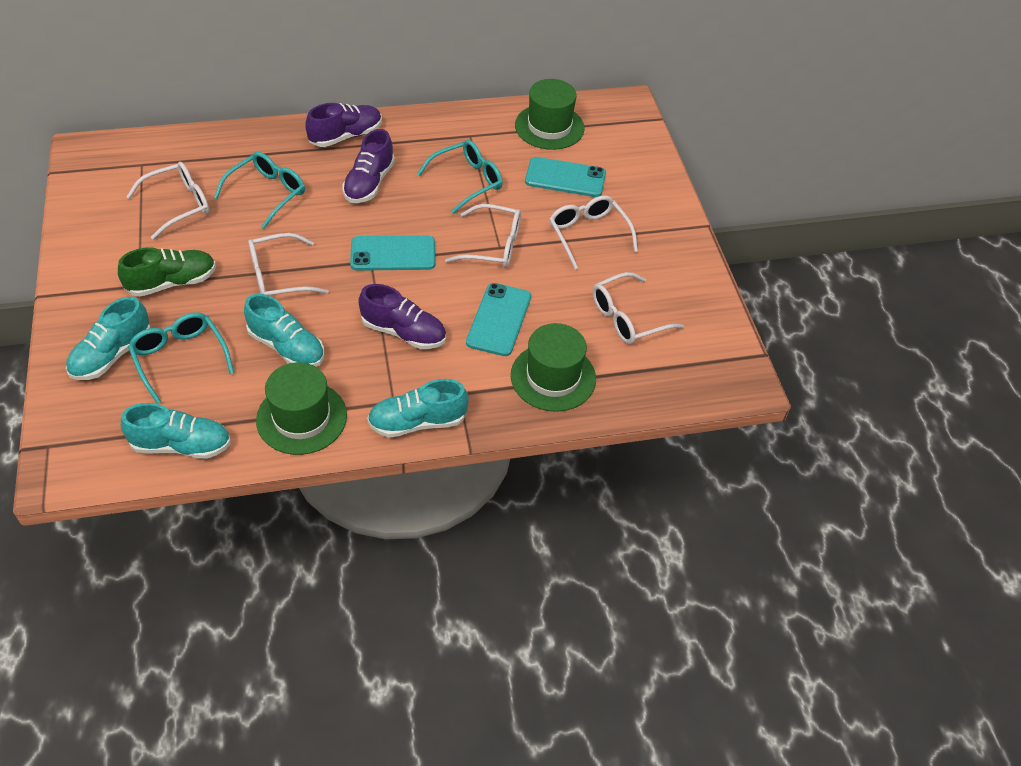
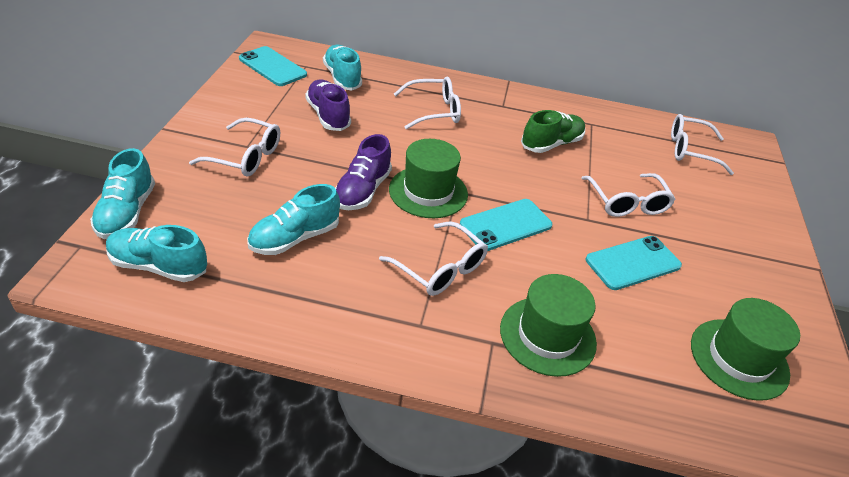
purple shoe: 3 -> 2
turquoise glasses: 3 -> 0

